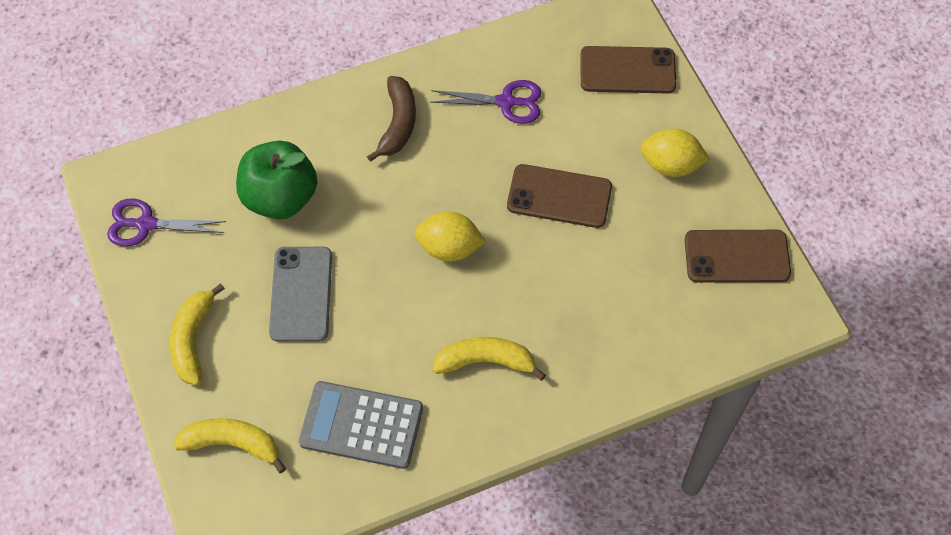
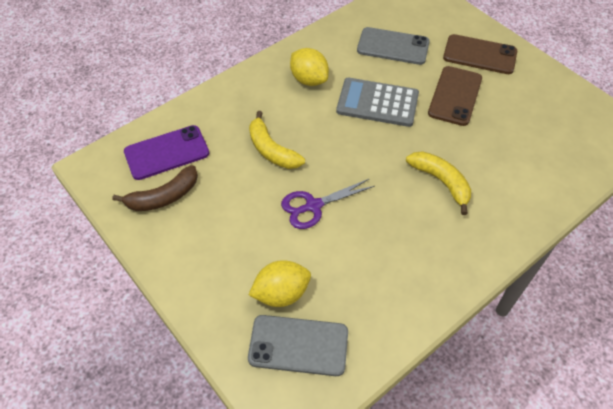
brown phone: 3 -> 2
green apple: 1 -> 0
grey phone: 1 -> 2
purple phone: 0 -> 1
purple scissors: 2 -> 1
yellow banana: 3 -> 2

